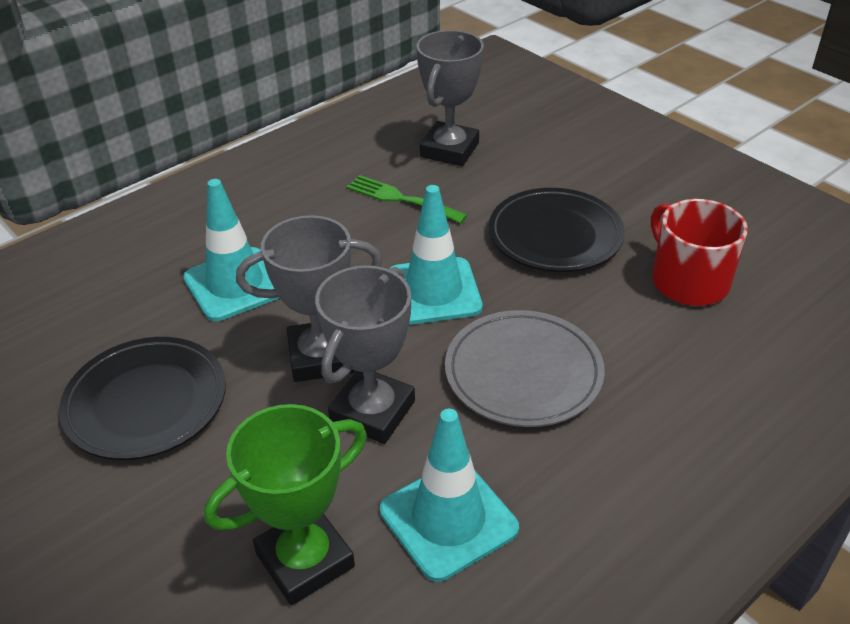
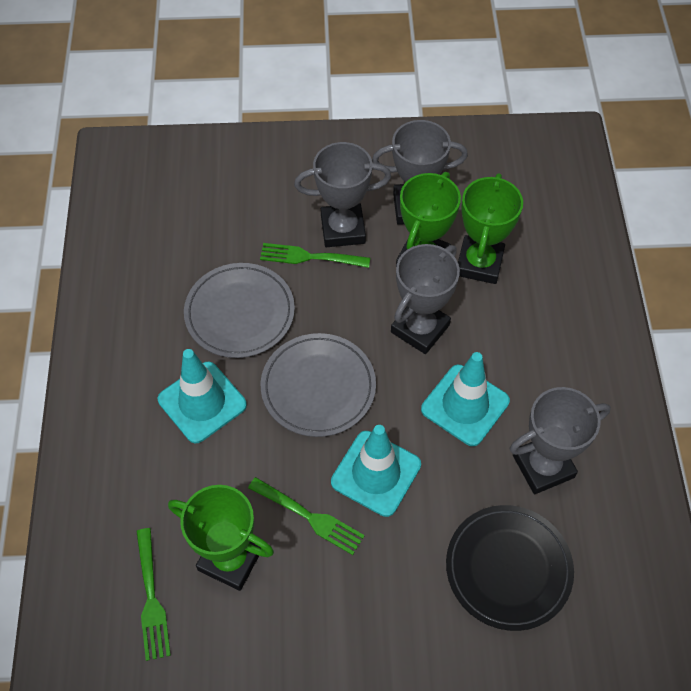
black plate: 2 -> 1
green fork: 1 -> 3
green trophy: 1 -> 3
grey plate: 1 -> 2
grey trophy: 3 -> 4
red mug: 1 -> 0

